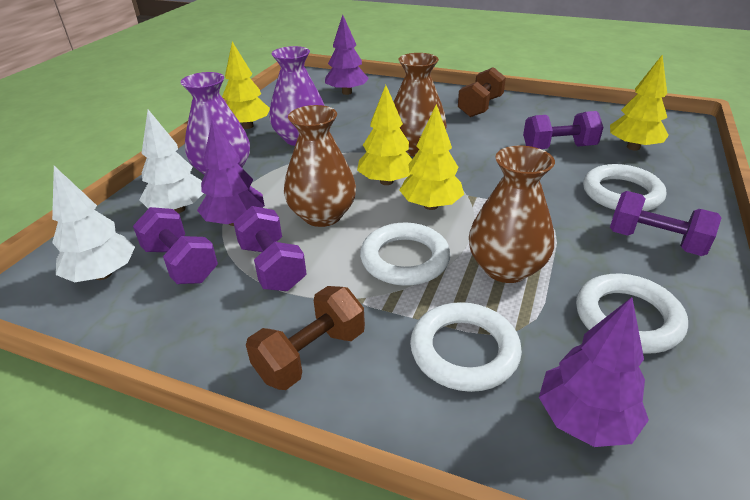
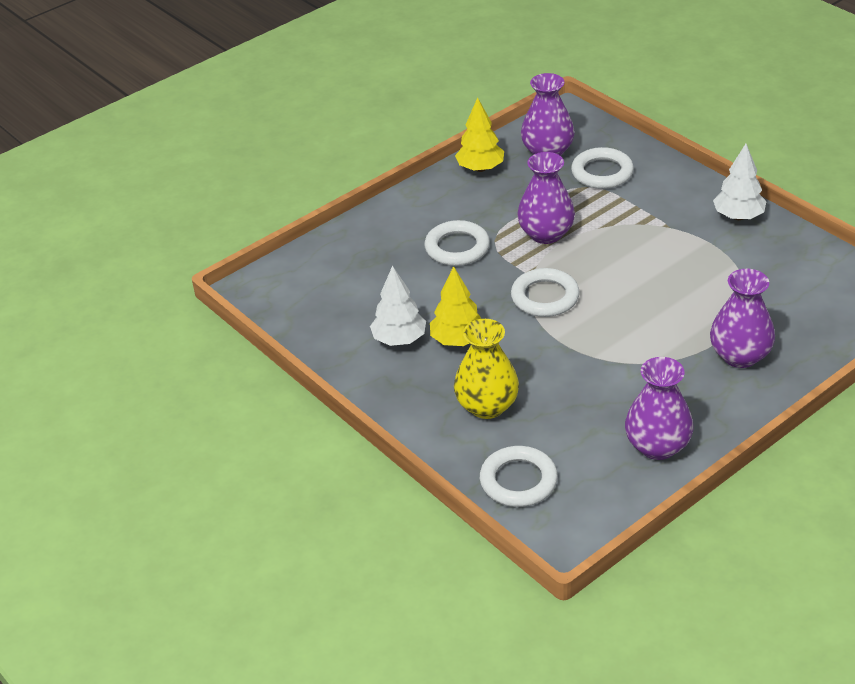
brown dumbbell: 2 -> 0
brown vase: 3 -> 0
purple dumbbell: 4 -> 0
purple tree: 3 -> 0
purple vase: 2 -> 4
yellow tree: 4 -> 2
yellow vase: 0 -> 1

